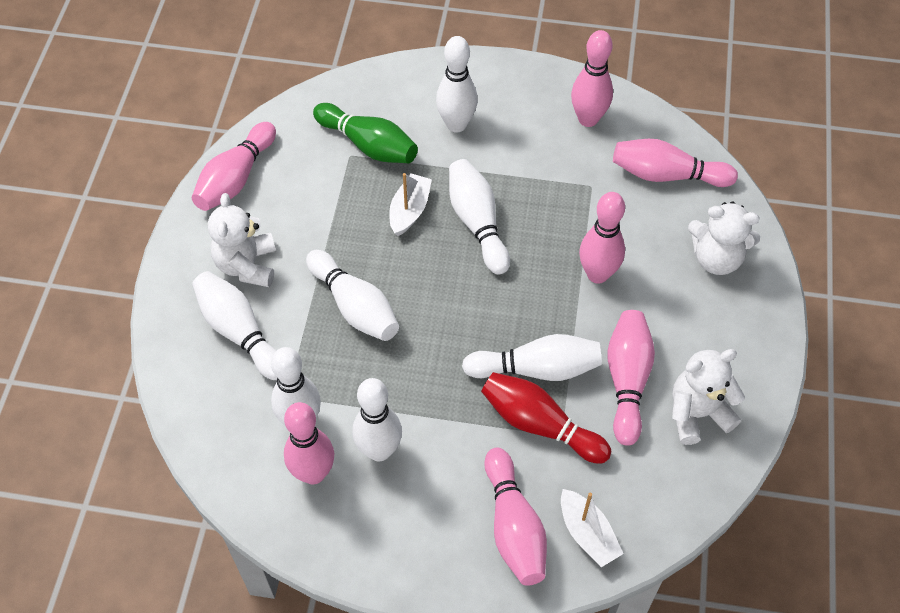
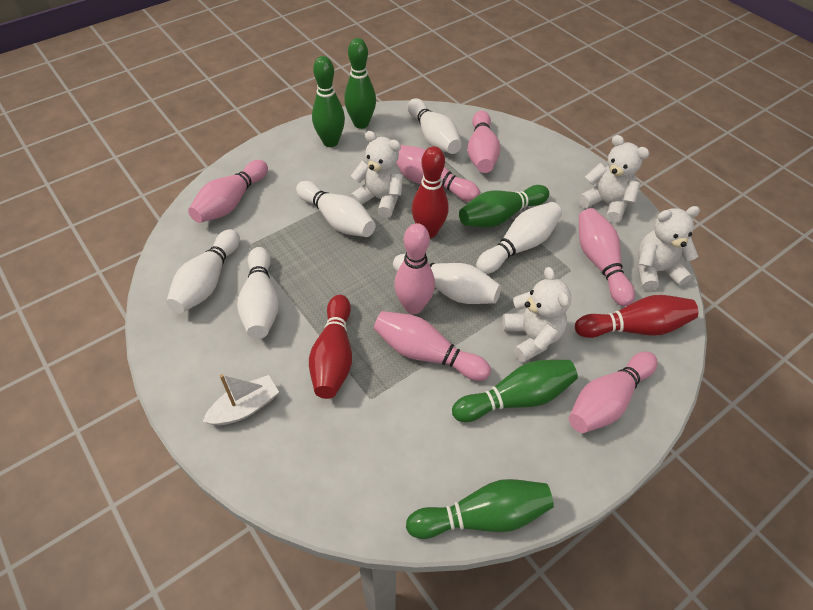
green bowling pin: 1 -> 5
red bowling pin: 1 -> 3
white boat: 2 -> 1
white bowling pin: 7 -> 6
white teddy bear: 3 -> 4

